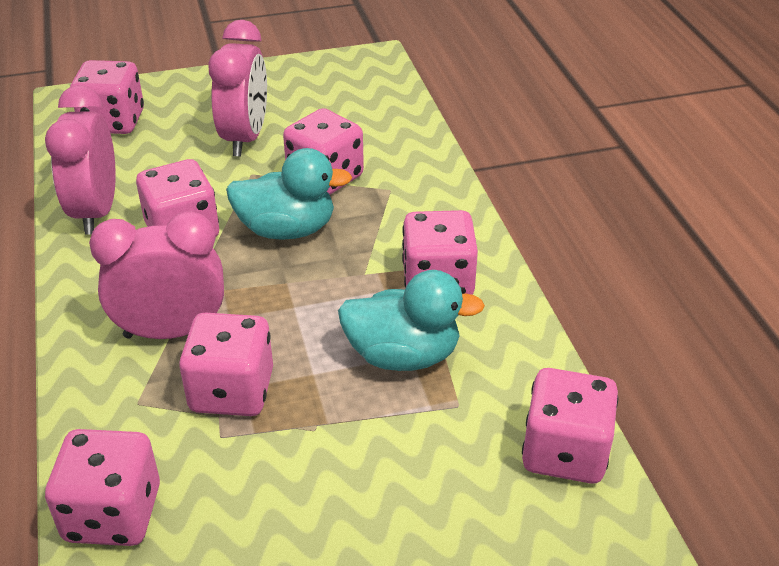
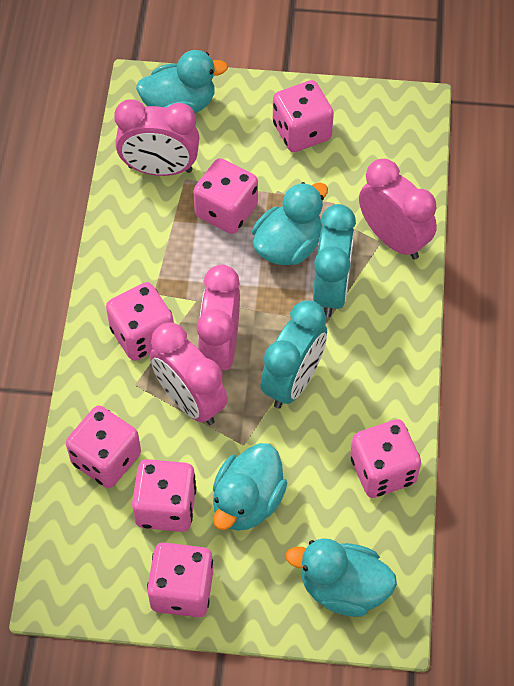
pink clock: 3 -> 4
turquoise clock: 0 -> 2
turquoise duck: 2 -> 4

